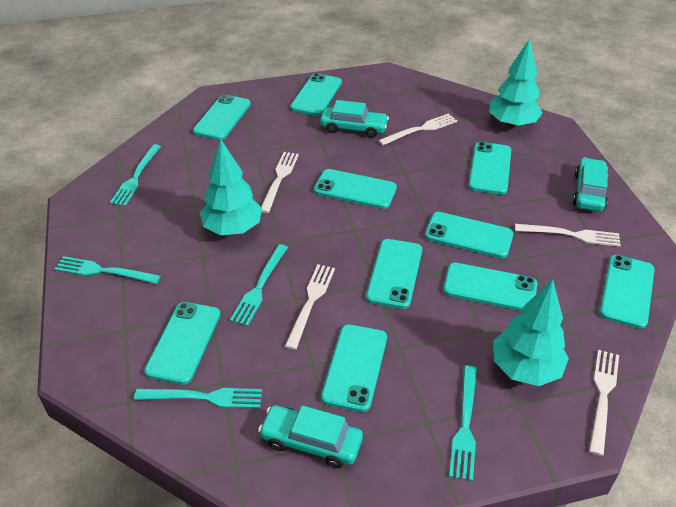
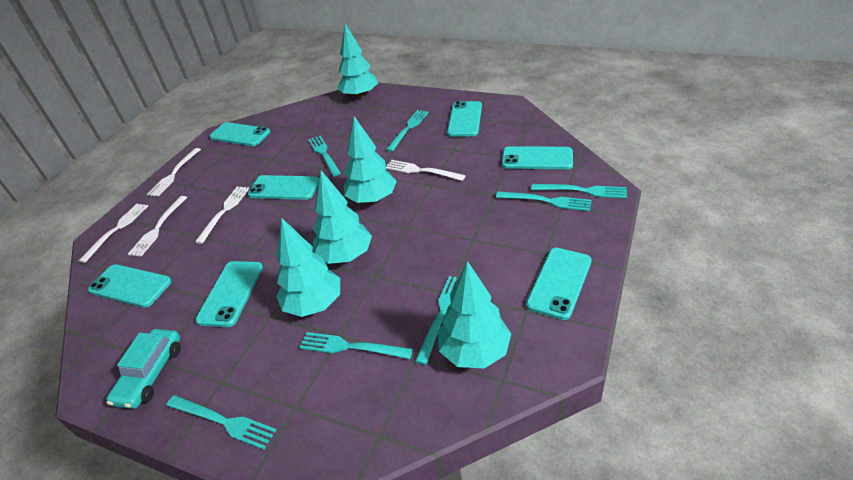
turquoise car: 3 -> 1
turquoise fork: 5 -> 7
turquoise phone: 10 -> 7
turquoise tree: 3 -> 5

